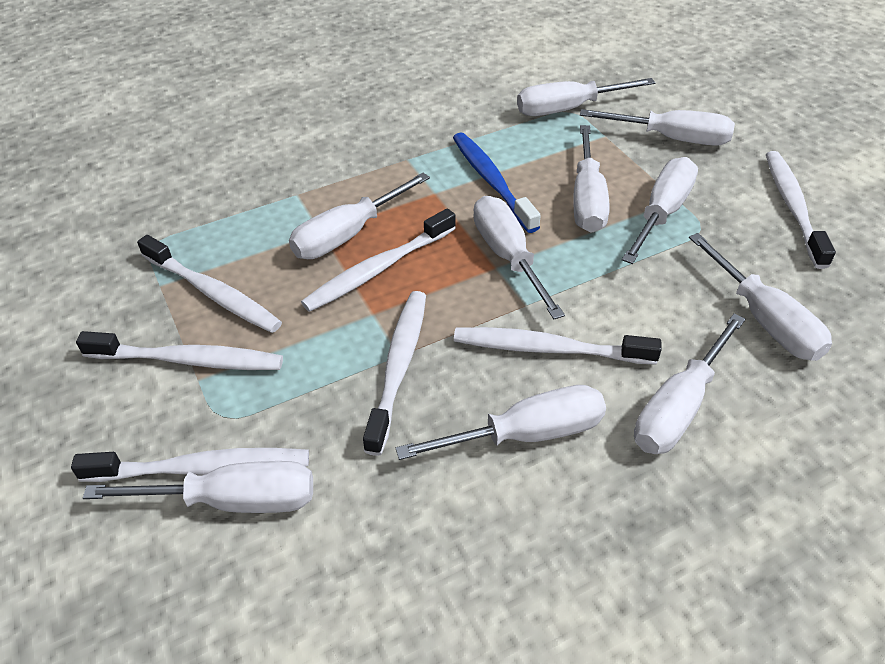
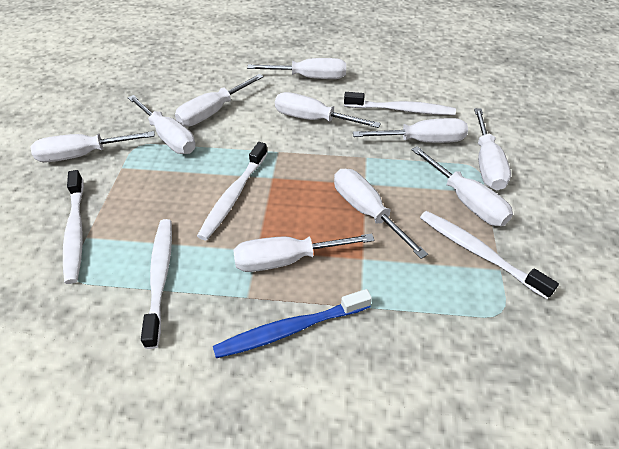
white toothbrush: 7 -> 5

